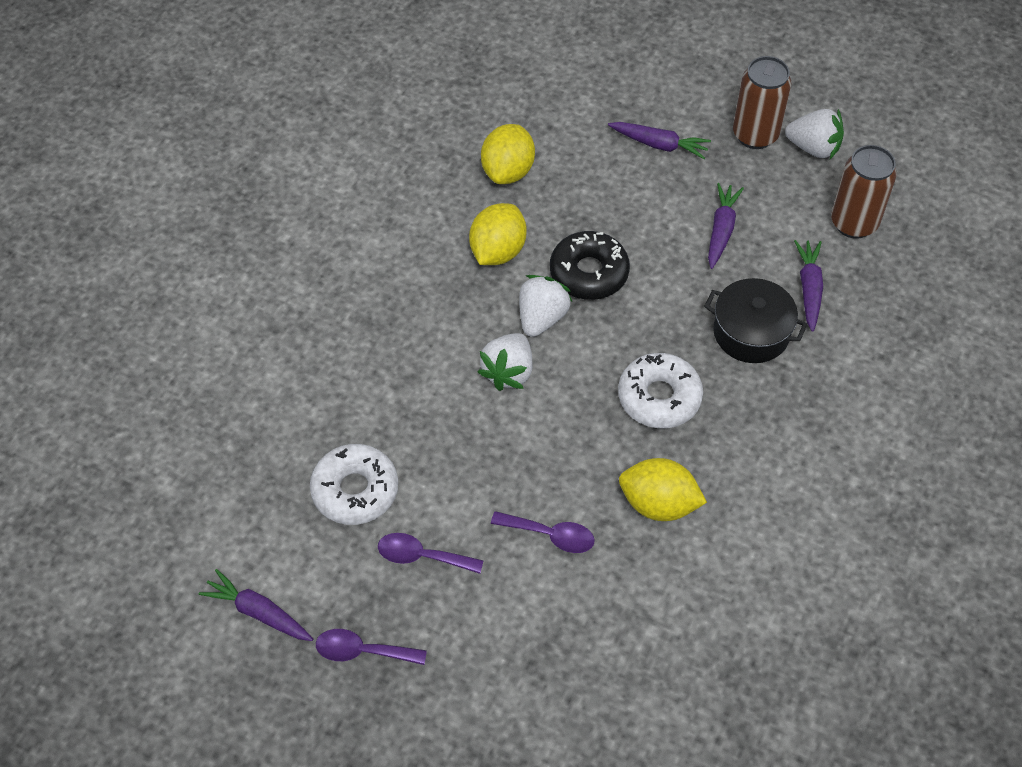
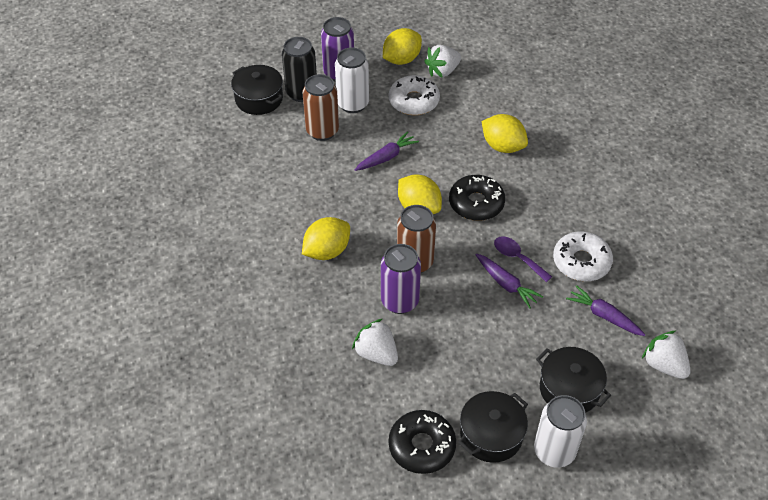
black can: 0 -> 1
black donut: 1 -> 2
black pot: 1 -> 3
purple can: 0 -> 2
purple carrot: 4 -> 3
purple spoon: 3 -> 1
white can: 0 -> 2
yellow lemon: 3 -> 4

